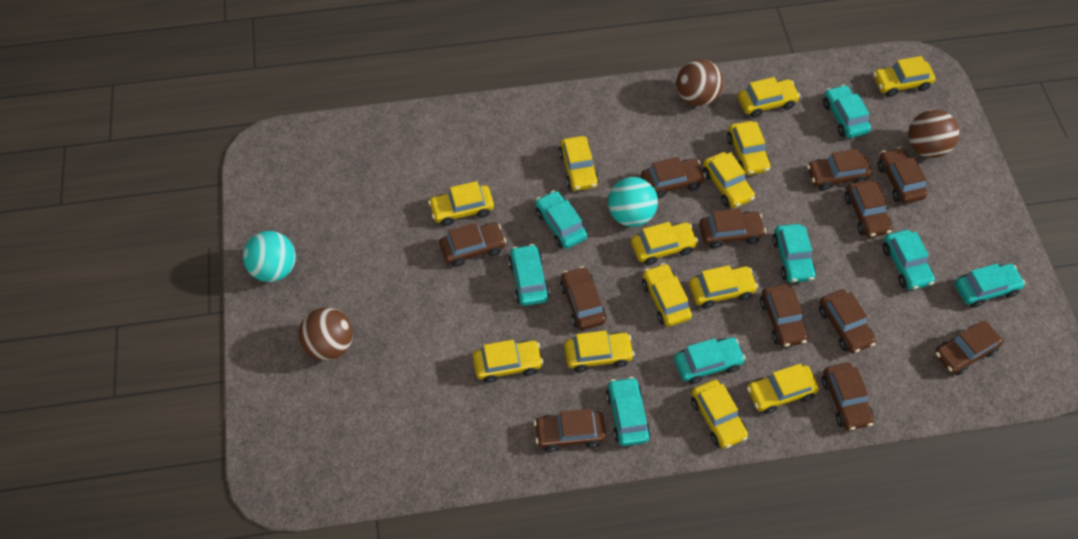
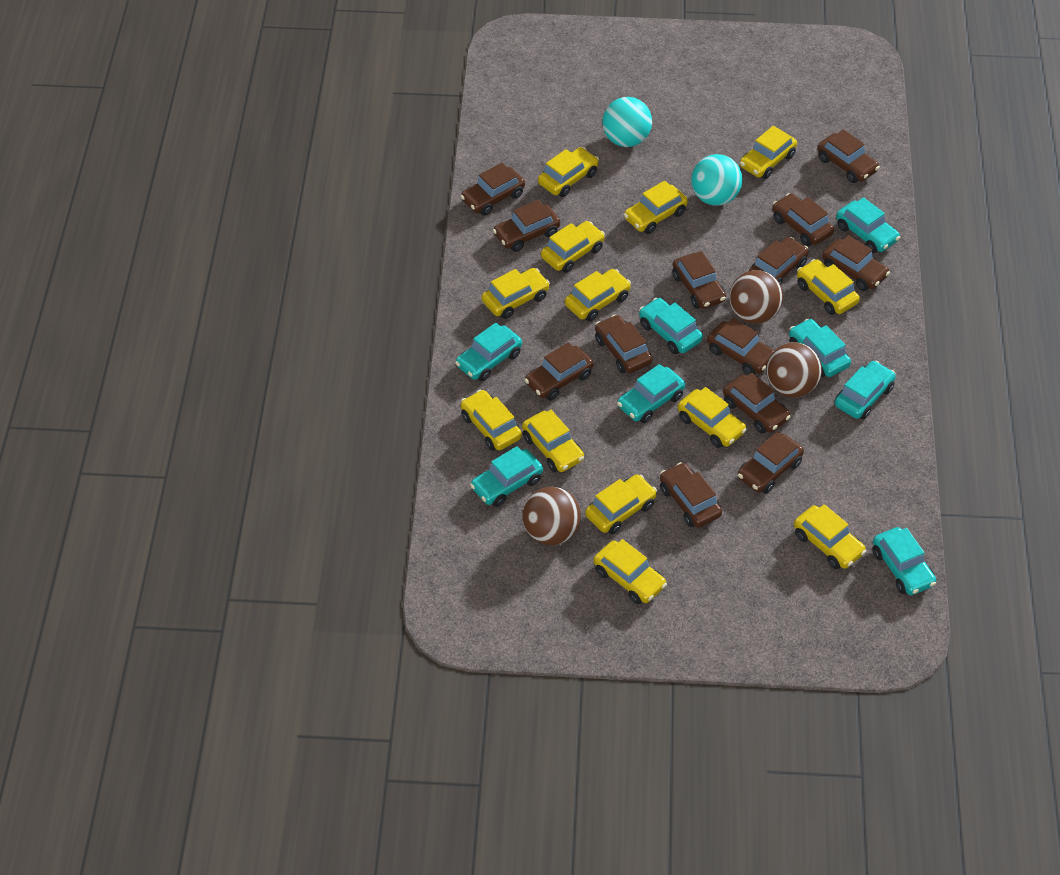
brown car: 12 -> 13

